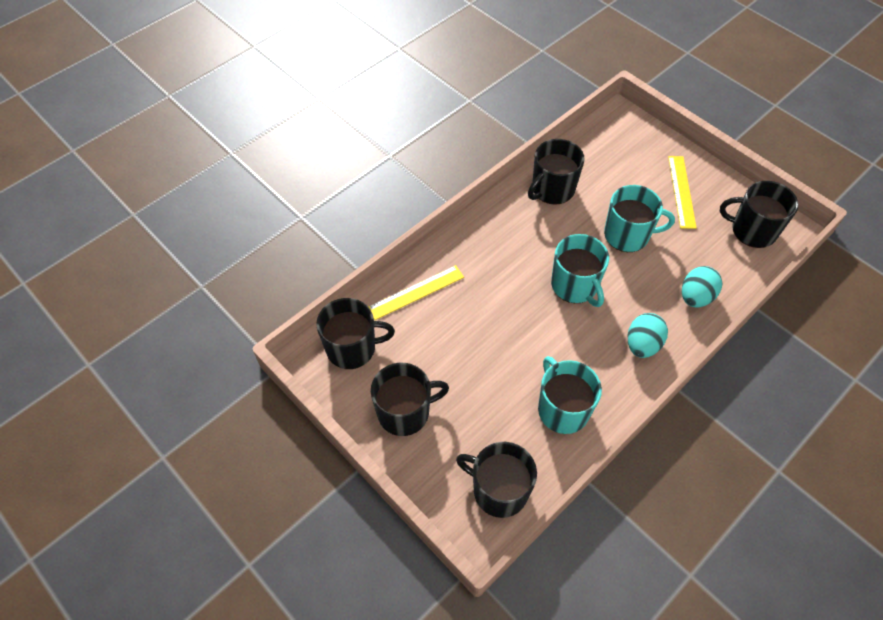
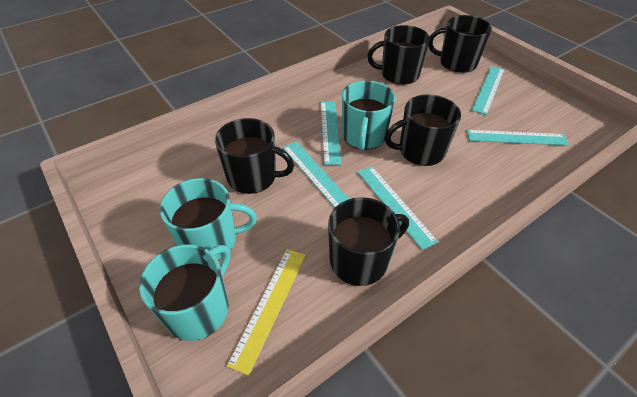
turquoise egg: 2 -> 0
turquoise ruler: 0 -> 5
yellow ruler: 2 -> 1

